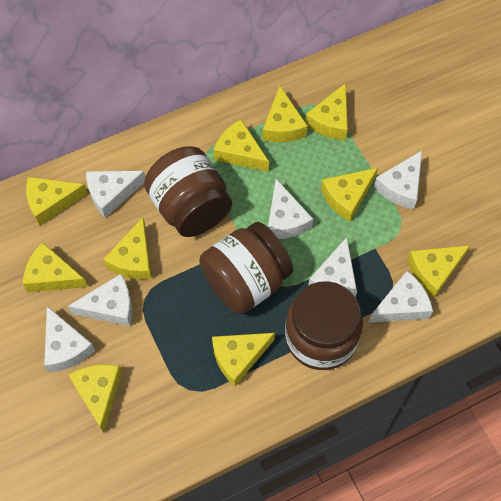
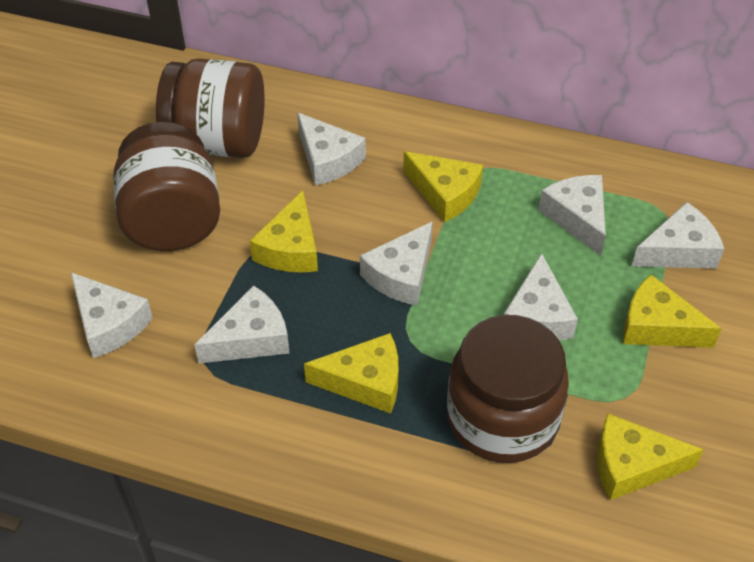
yellow cheese: 10 -> 5

